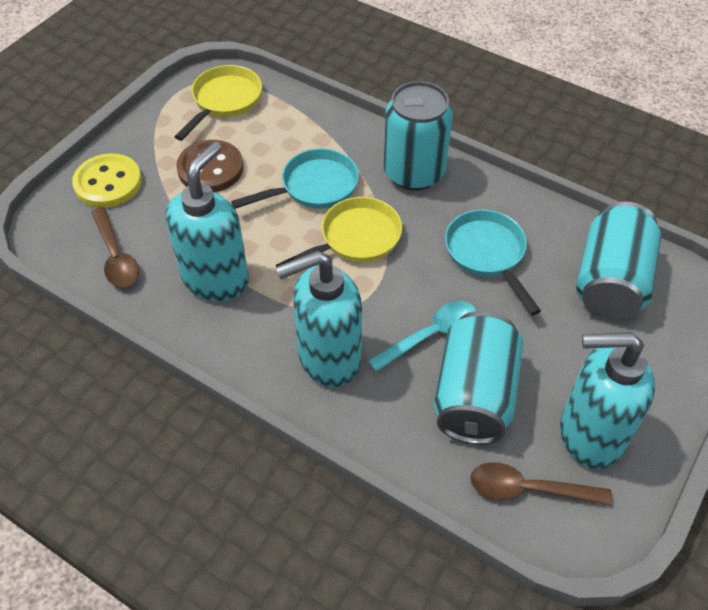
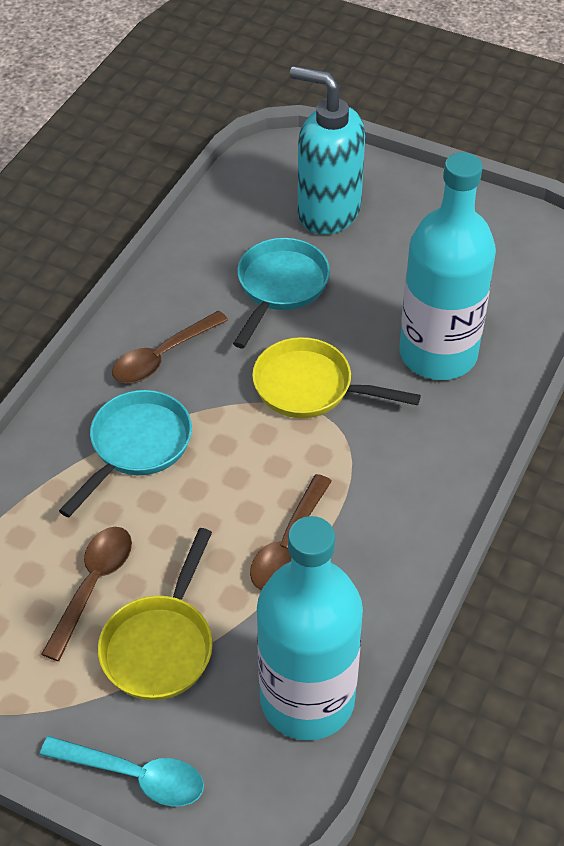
brown button: 1 -> 0
brown spoon: 2 -> 3
turquoise bottle: 0 -> 2
turquoise can: 3 -> 0
turquoise soap dispenser: 3 -> 1
yellow button: 1 -> 0

